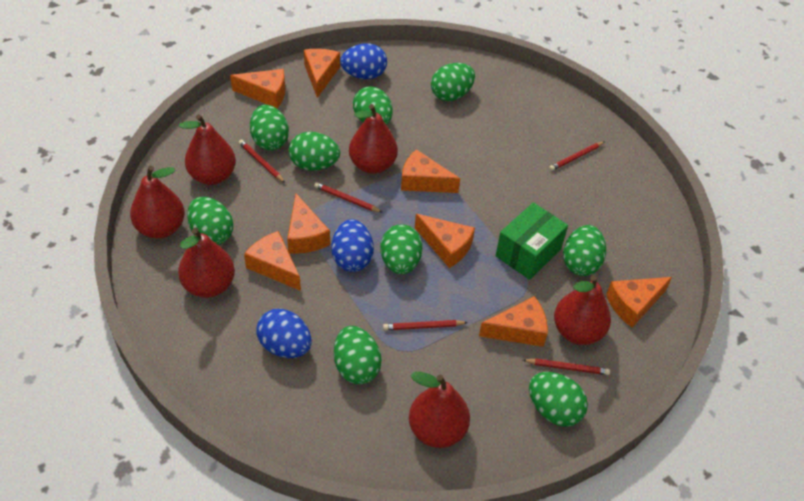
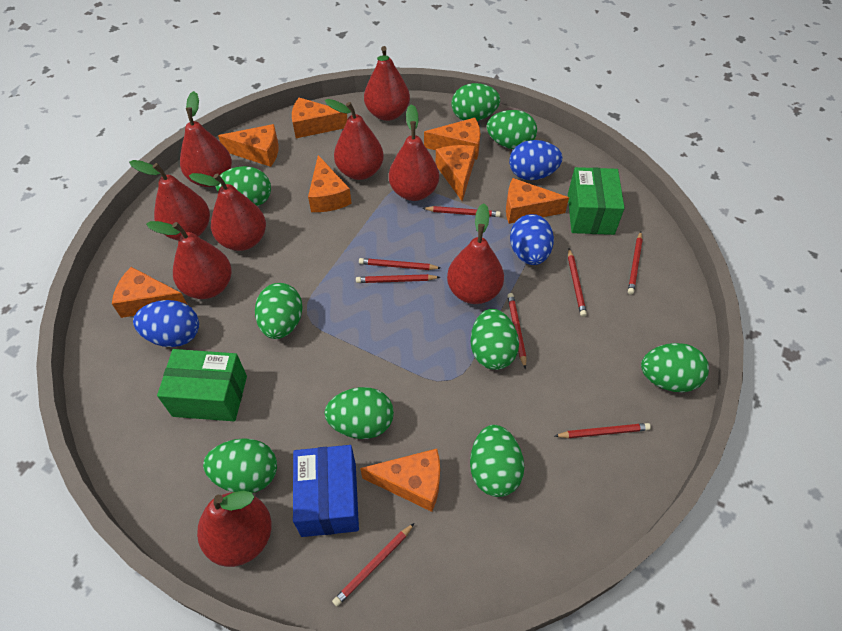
blue box: 0 -> 1
green box: 1 -> 2
red pear: 6 -> 9
red pencil: 5 -> 8

